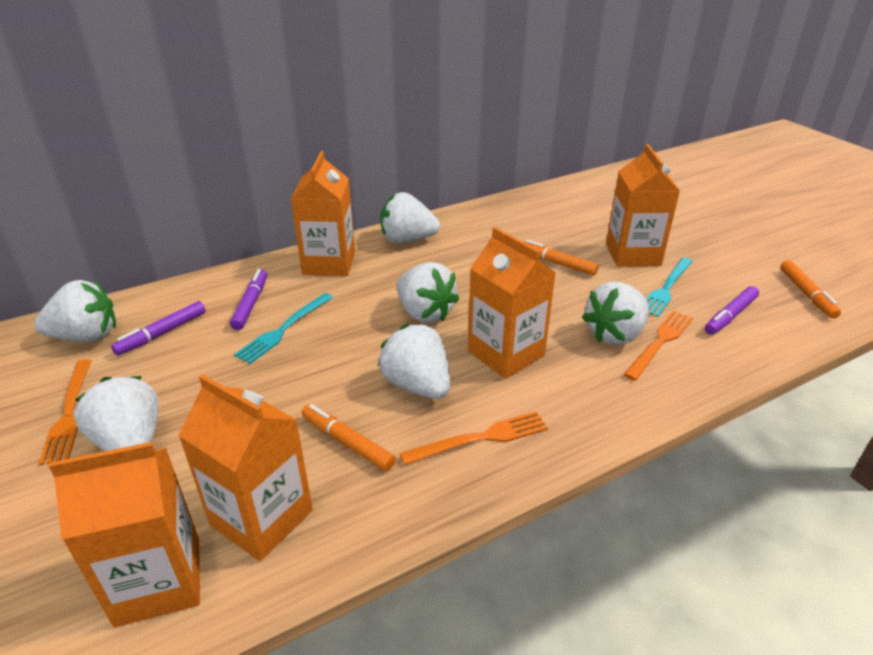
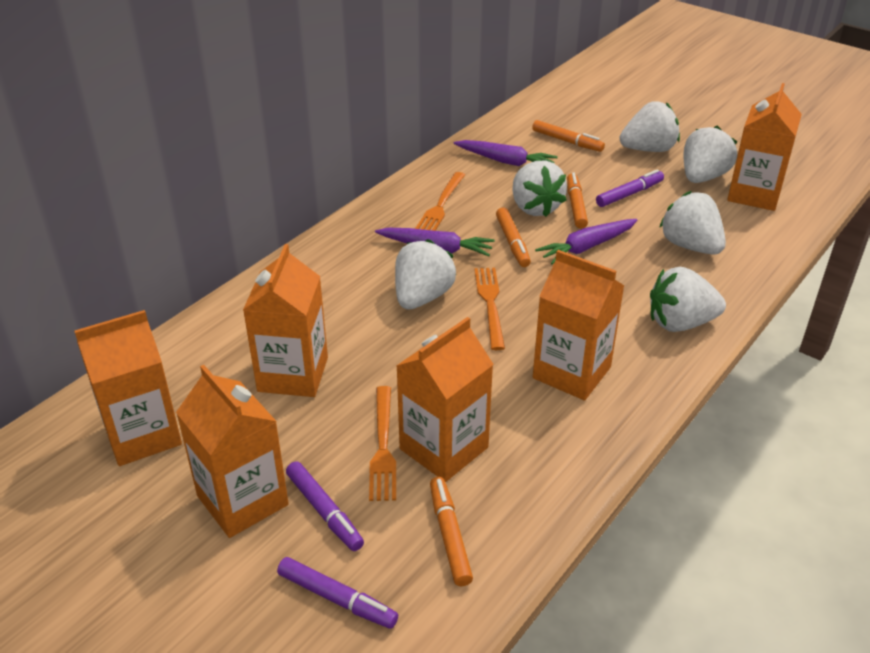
orange carton: 5 -> 6
orange marker: 3 -> 4
purple carrot: 0 -> 3
turquoise fork: 2 -> 0

